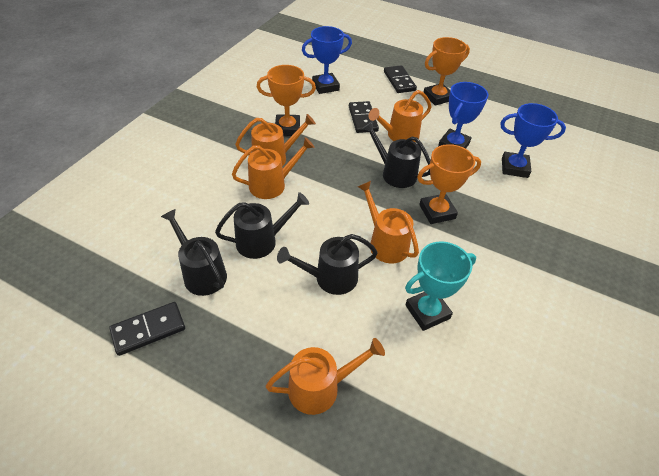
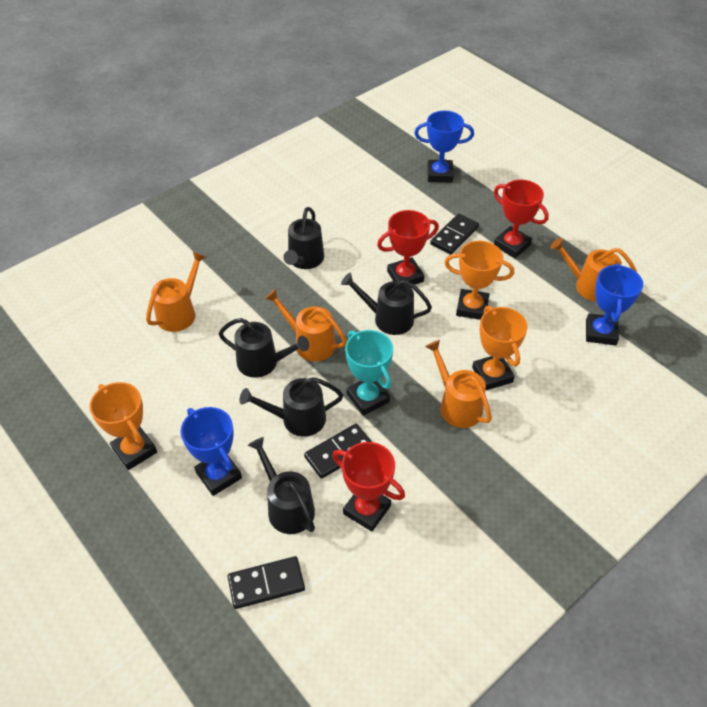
black watering can: 4 -> 5
orange watering can: 5 -> 4
red trophy: 0 -> 3

